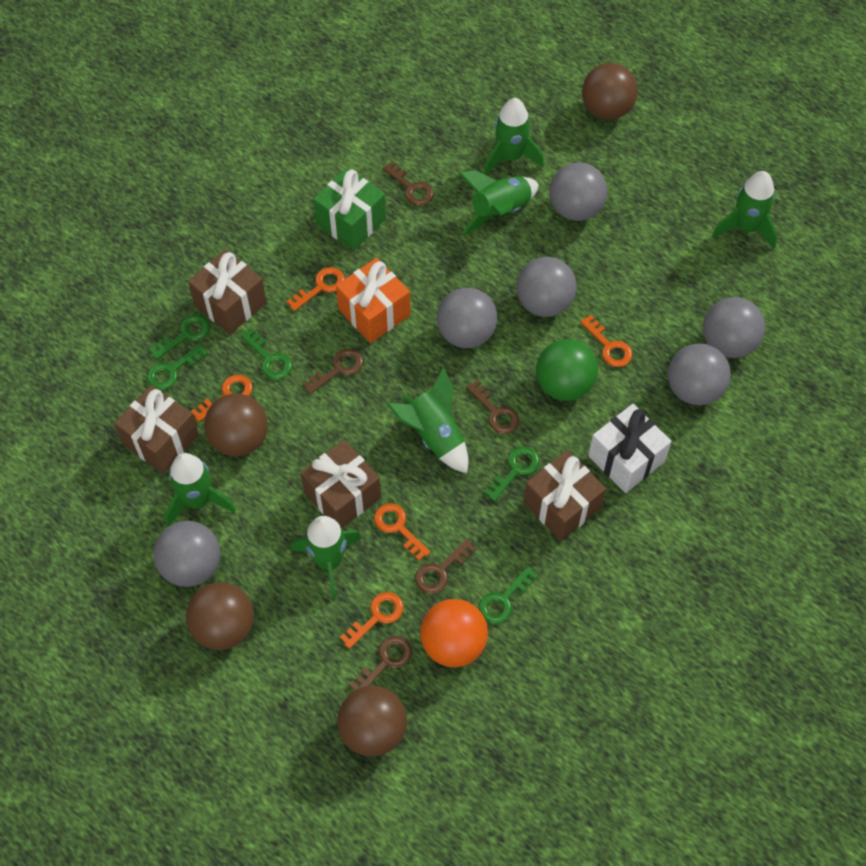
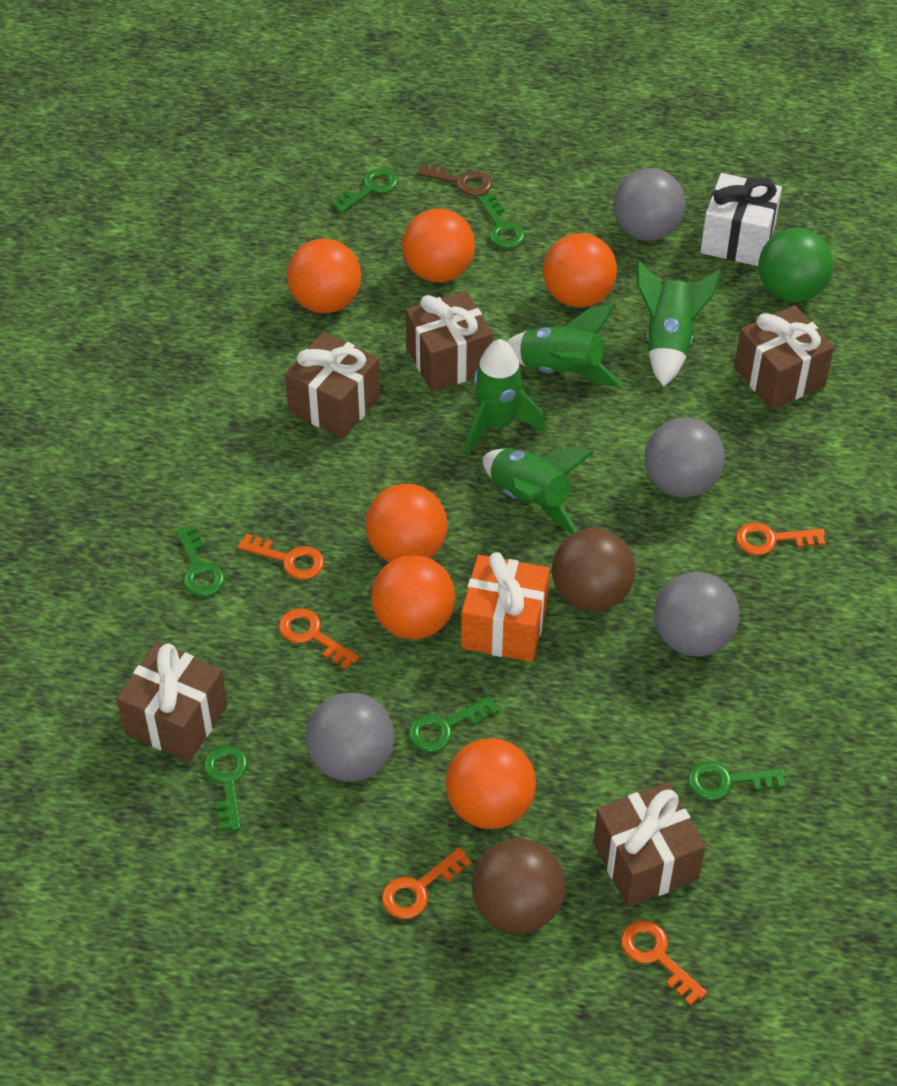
brown ball: 4 -> 2
brown gift: 4 -> 5
brown key: 5 -> 1
green gift: 1 -> 0
green key: 5 -> 6
green rocket: 6 -> 4
grey ball: 6 -> 4
orange ball: 1 -> 6

